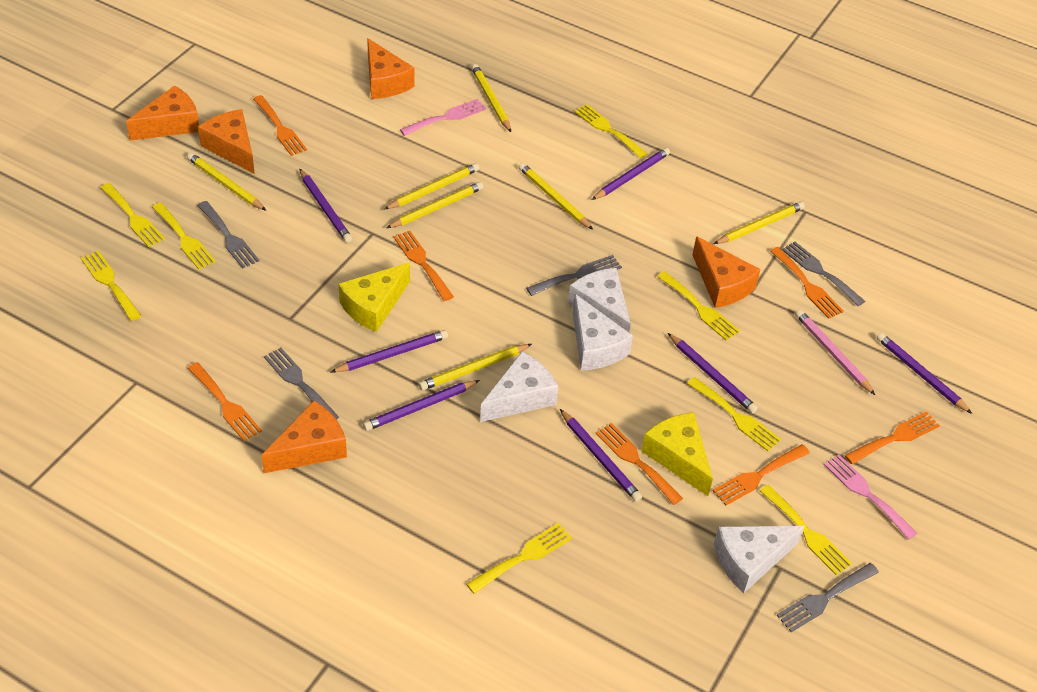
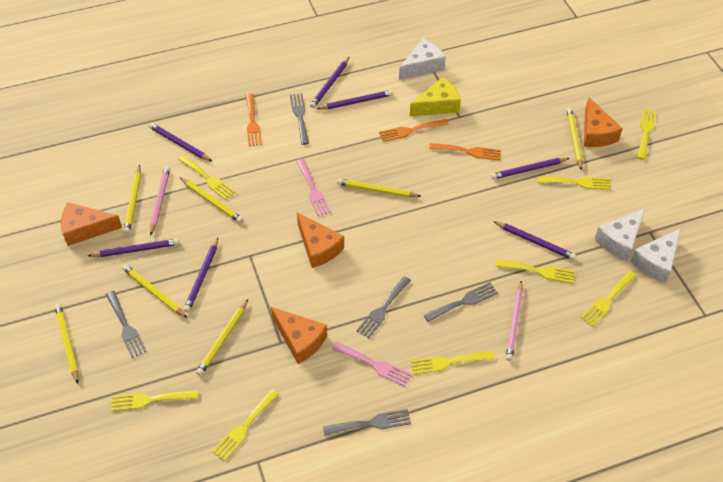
orange cheese: 5 -> 4
orange fork: 7 -> 3
pink pencil: 1 -> 2
white cheese: 4 -> 3
yellow cheese: 2 -> 1

